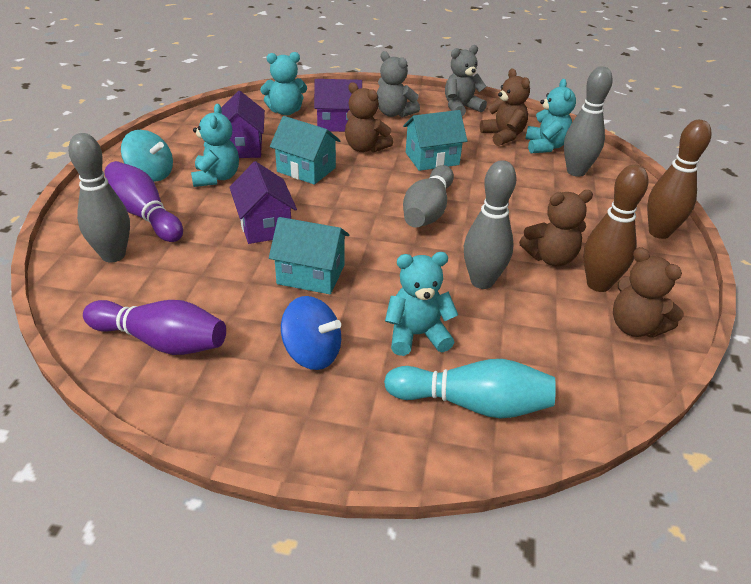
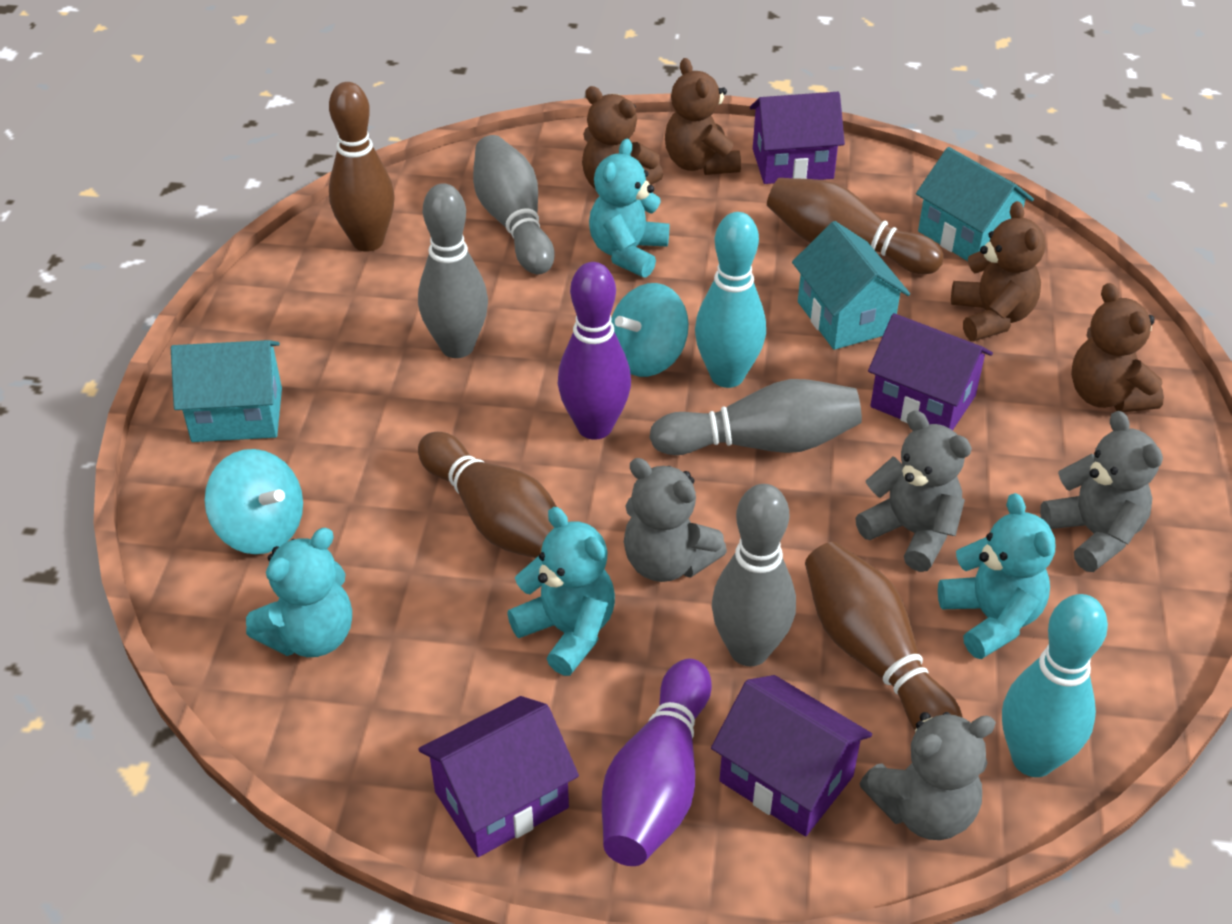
blue spinning top: 1 -> 0
brown bowling pin: 2 -> 4
grey teddy bear: 2 -> 4
purple house: 3 -> 4
turquoise bowling pin: 1 -> 2
turquoise spinning top: 1 -> 2

